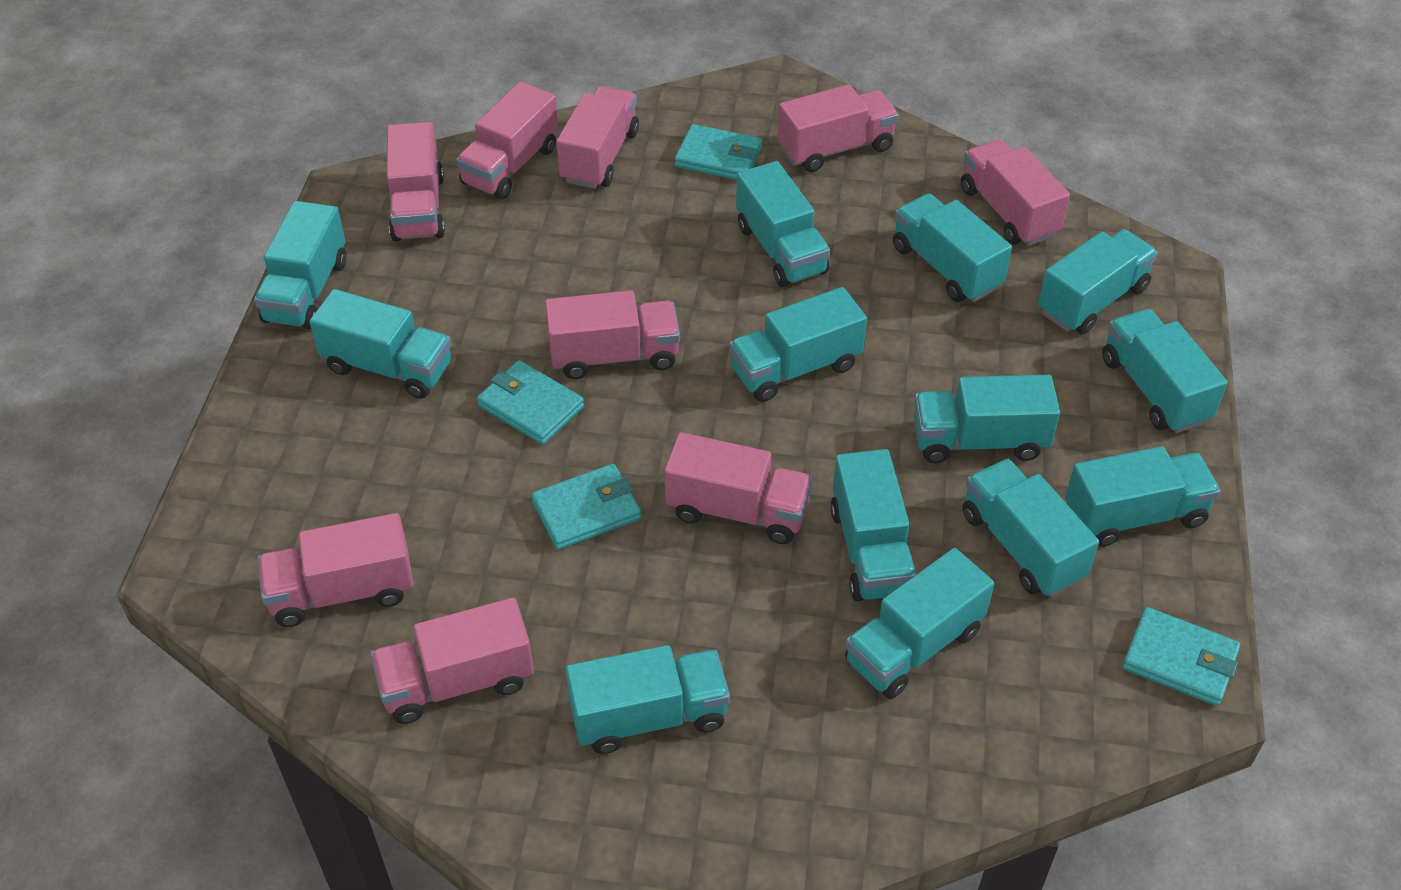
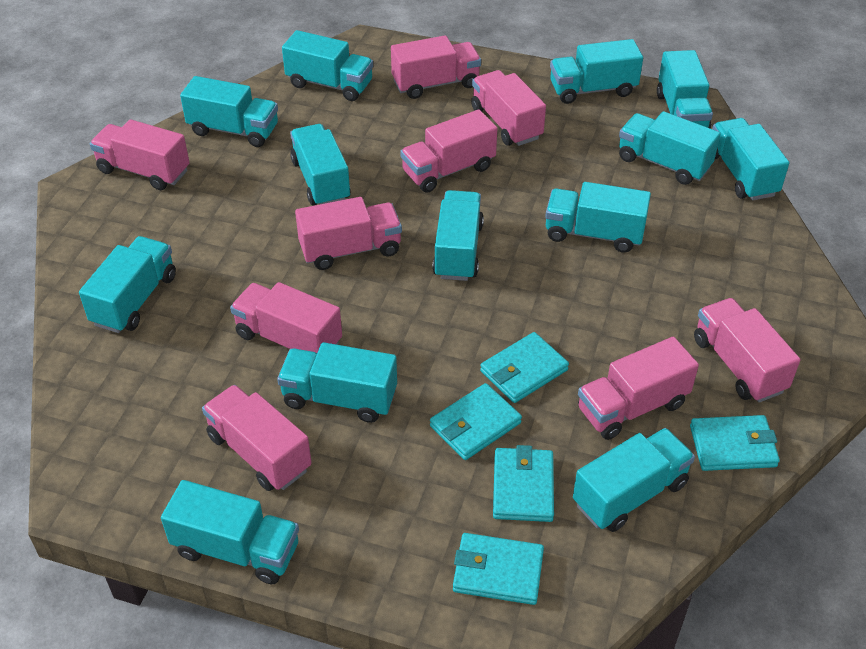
turquoise wallet: 4 -> 5

